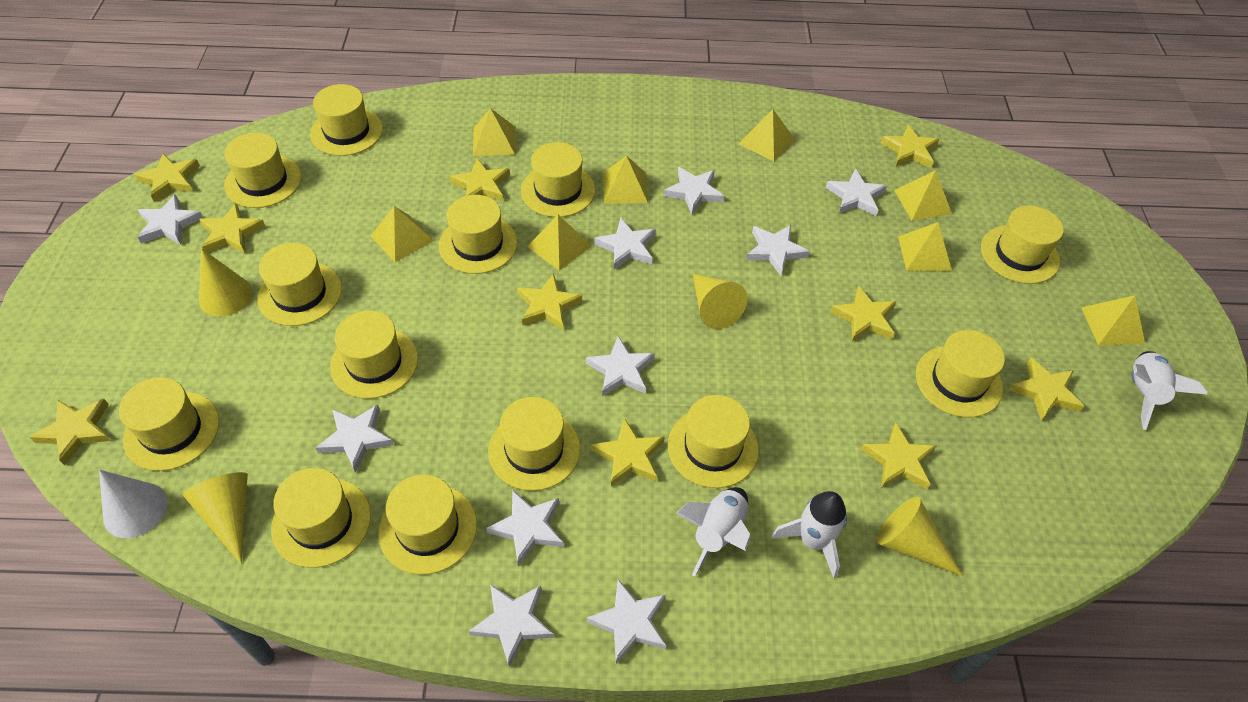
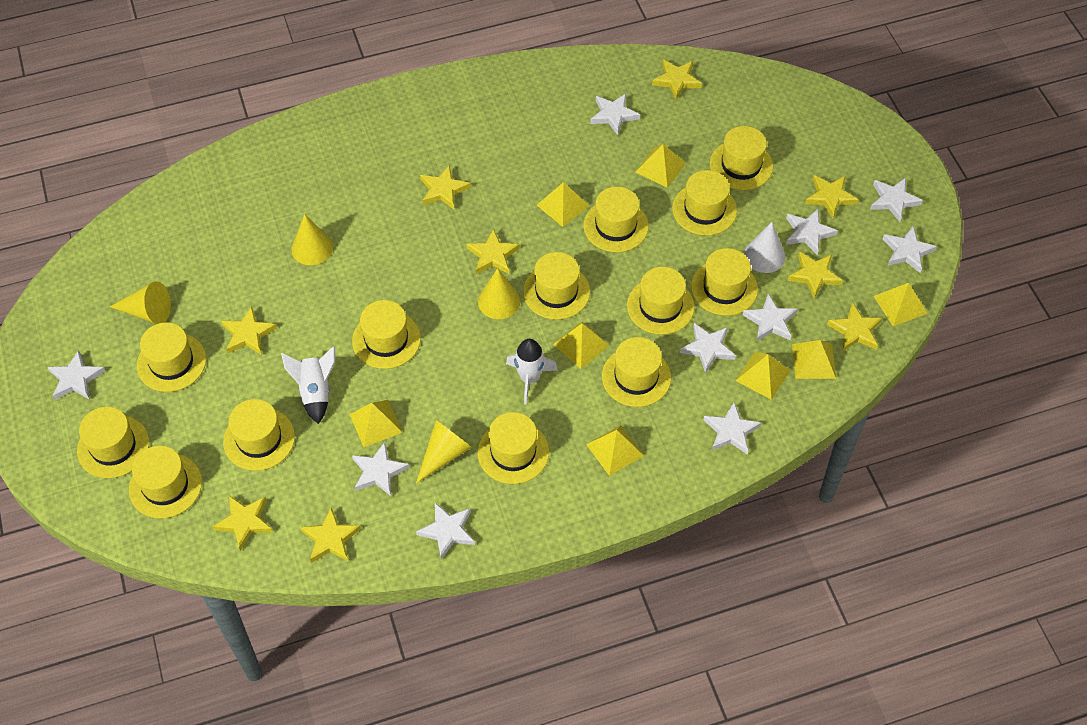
white rocket: 3 -> 2
yellow star: 10 -> 9

